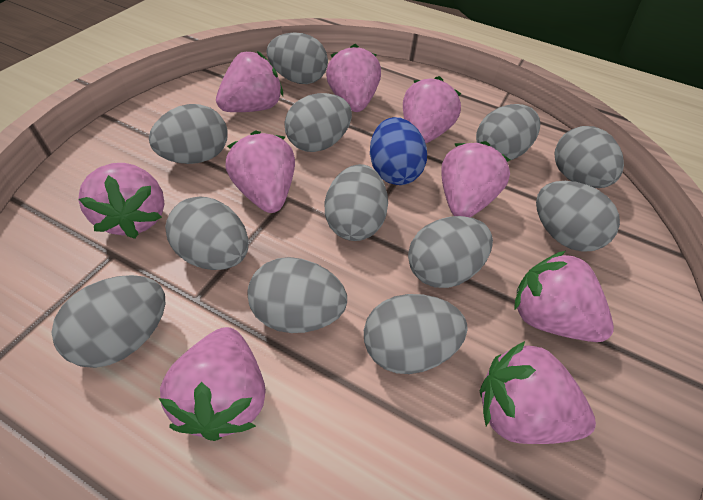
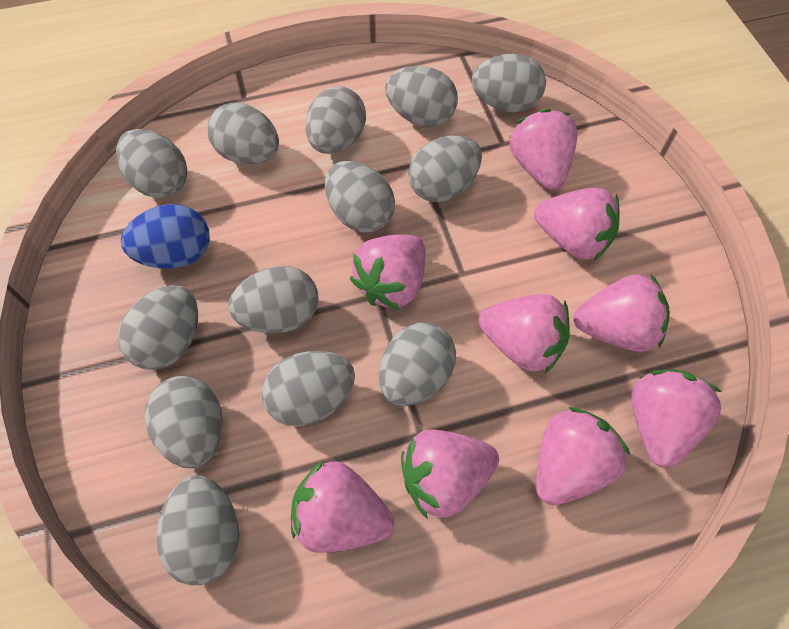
grey egg: 12 -> 13

